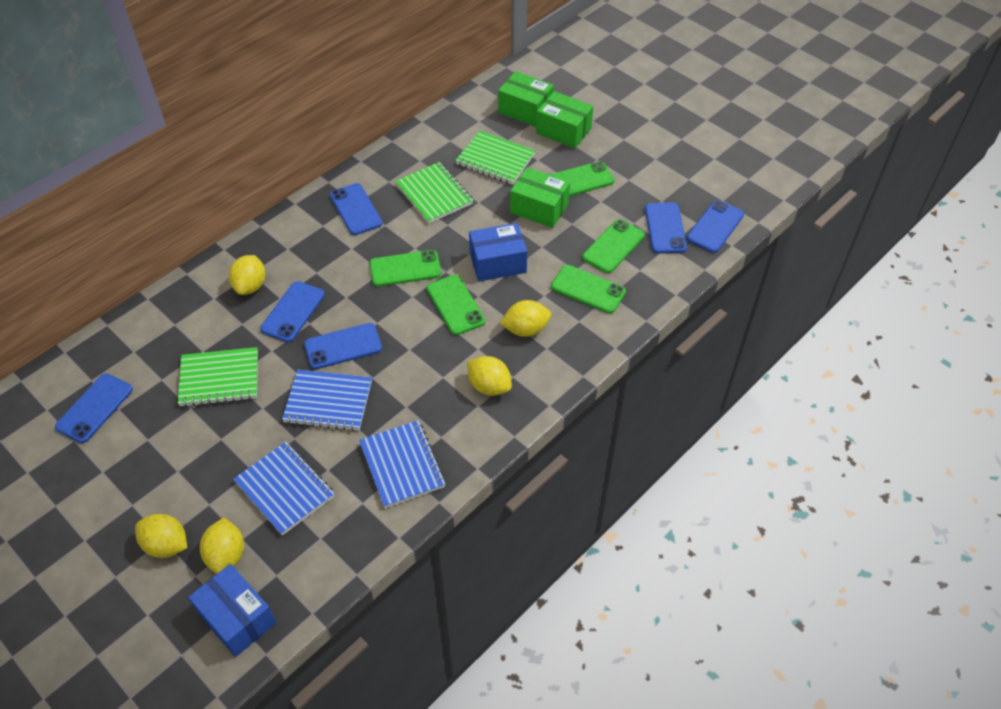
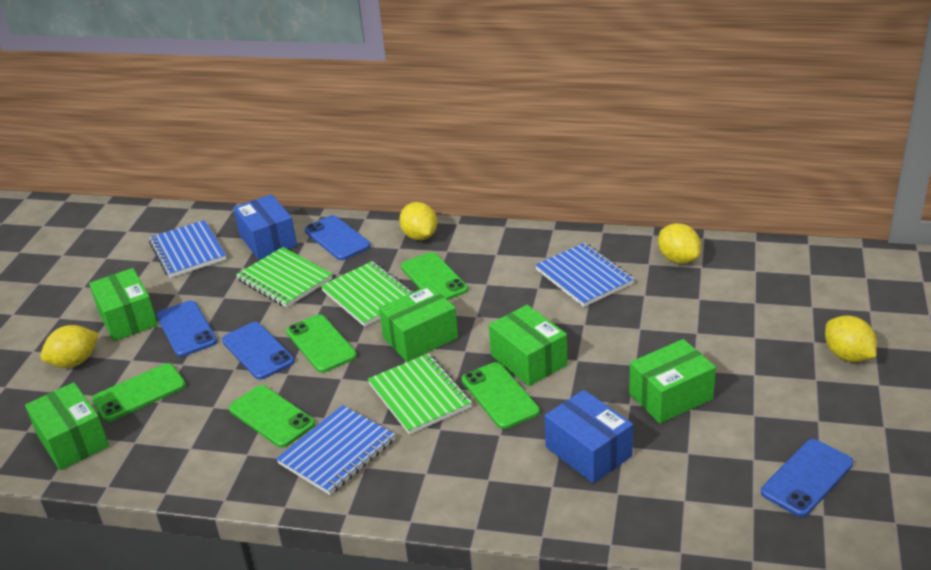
blue phone: 6 -> 4
green box: 3 -> 5
yellow lemon: 5 -> 4

